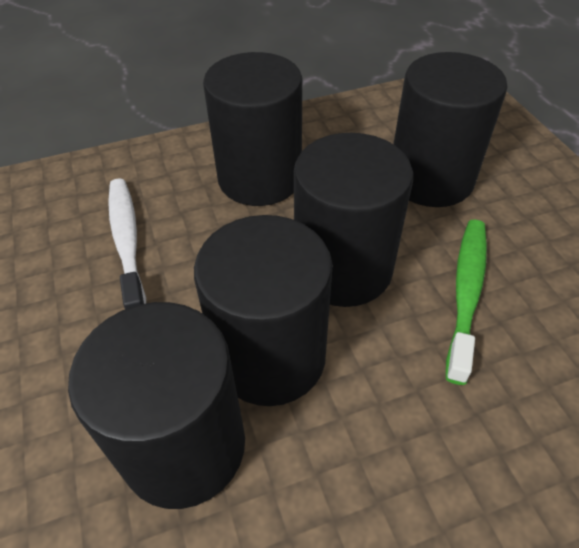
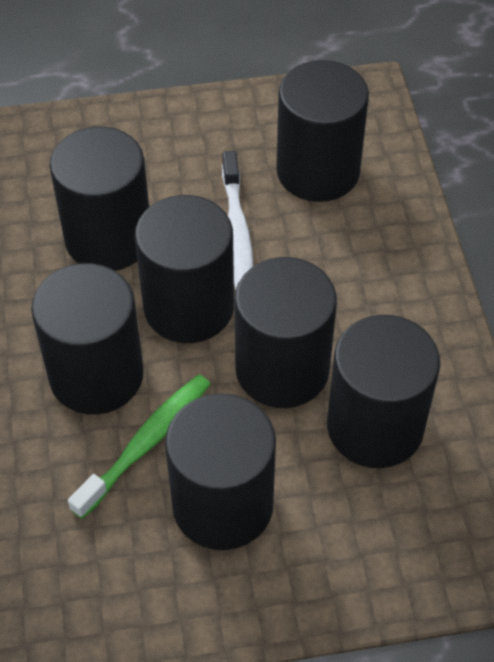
black cylinder: 5 -> 7

